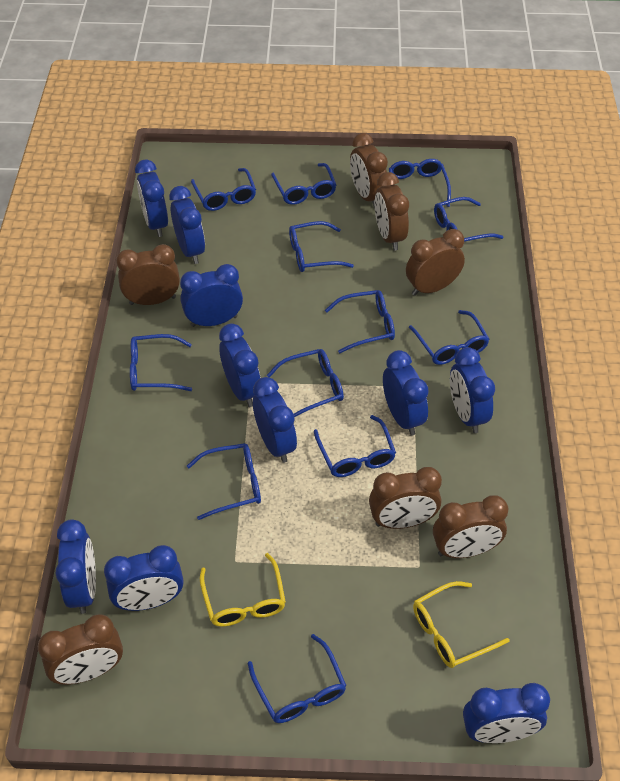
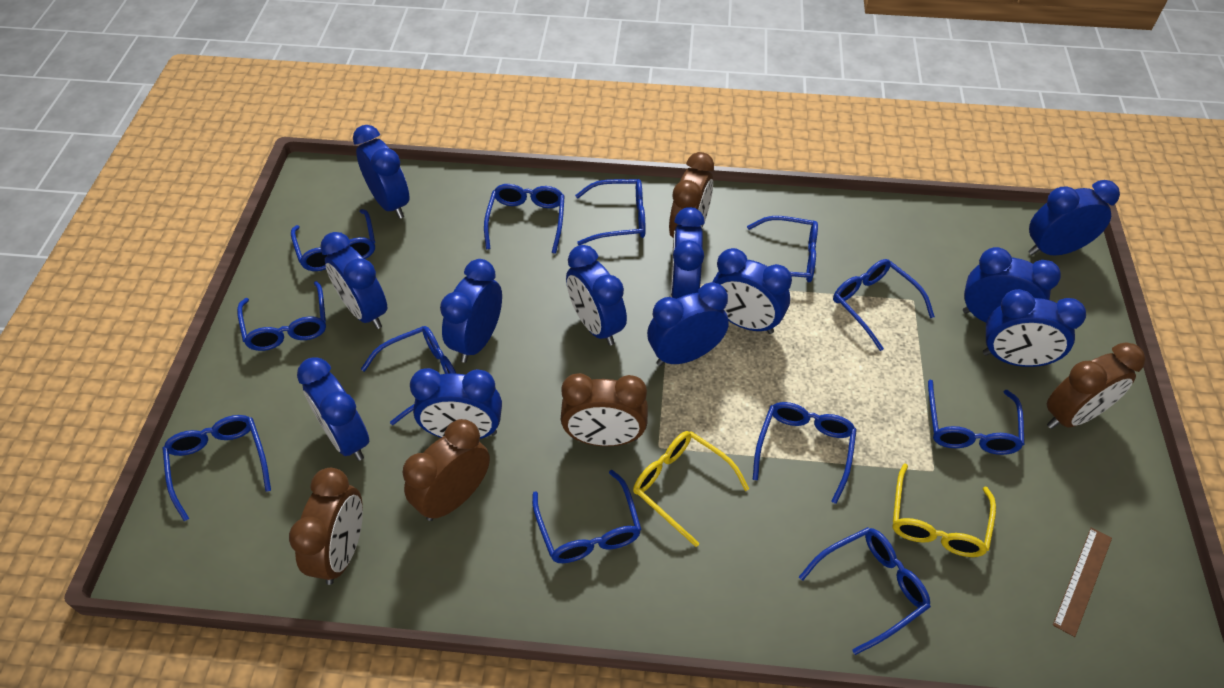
blue clock: 10 -> 12
brown clock: 7 -> 5
brown ruler: 0 -> 1

